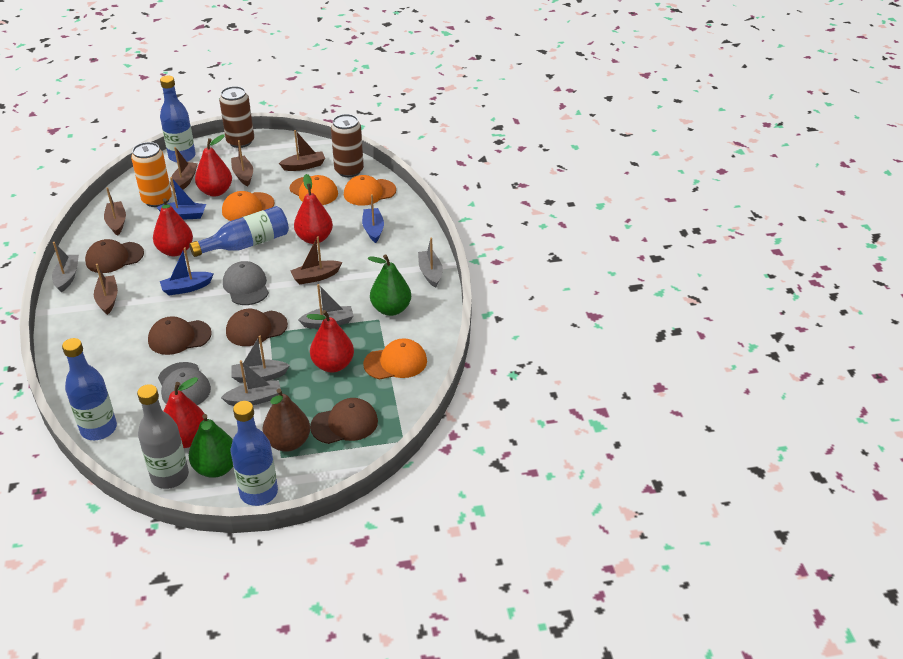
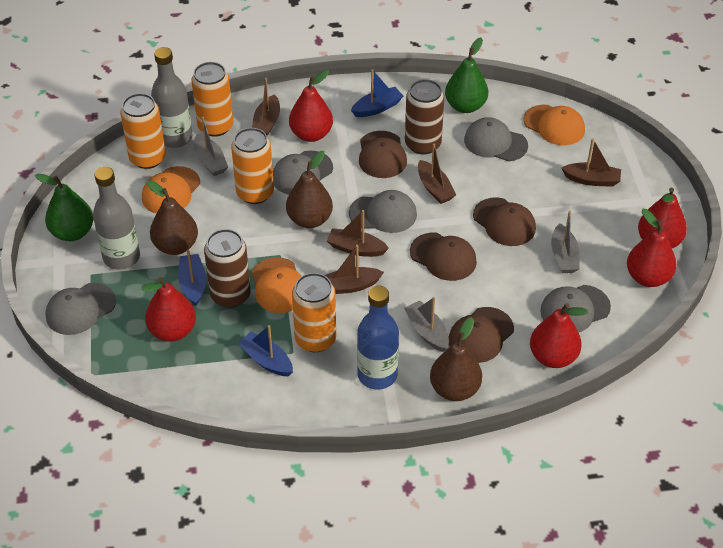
blue bottle: 4 -> 1
brown boat: 6 -> 5
brown pear: 1 -> 3
grey boat: 5 -> 3
grey bottle: 1 -> 2
grey cap: 2 -> 5
orange can: 1 -> 4
orange cap: 4 -> 3

